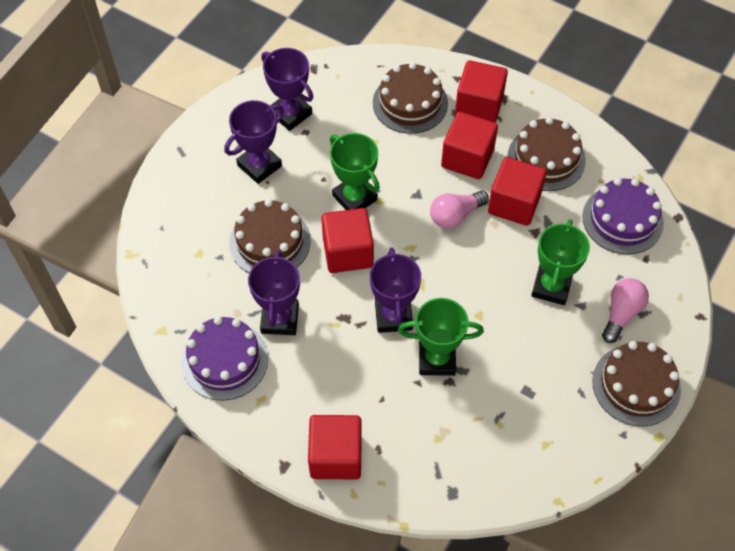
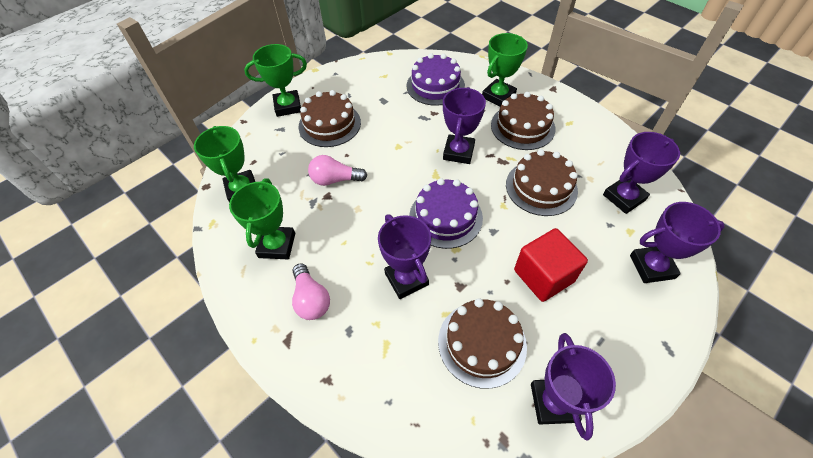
green trophy: 3 -> 4
purple trophy: 4 -> 5
red cube: 5 -> 1

